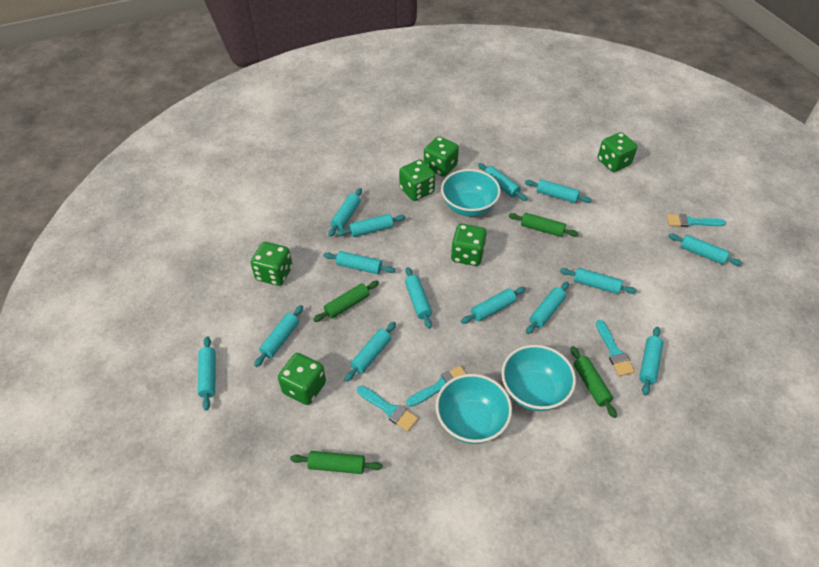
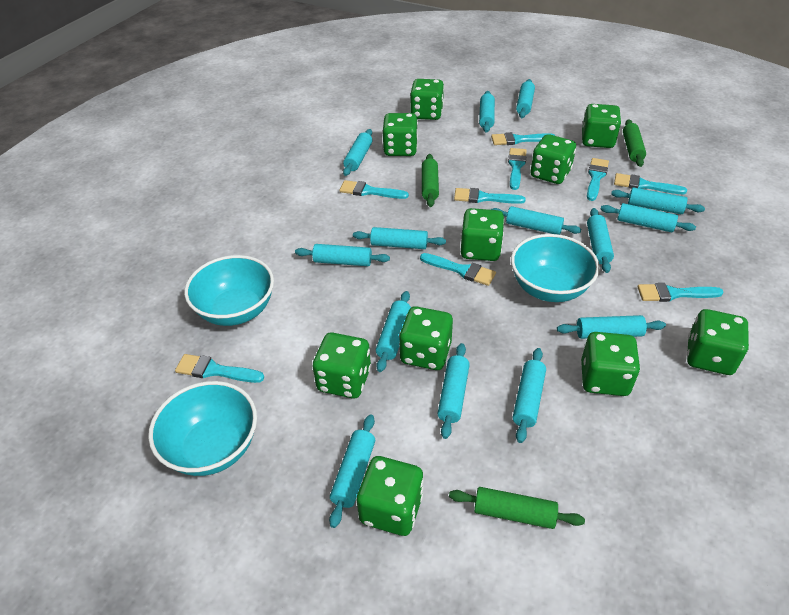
green dice: 6 -> 10
green rolling pin: 4 -> 3
turquoise brush: 4 -> 9

